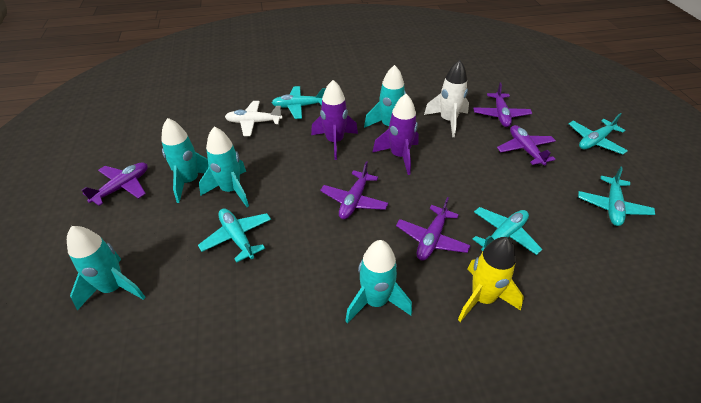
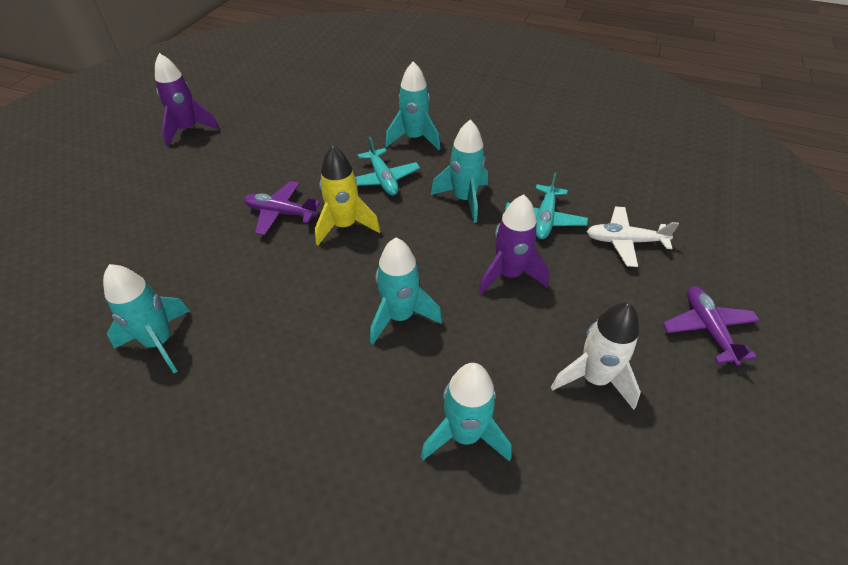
purple plane: 5 -> 2
turquoise plane: 5 -> 2

